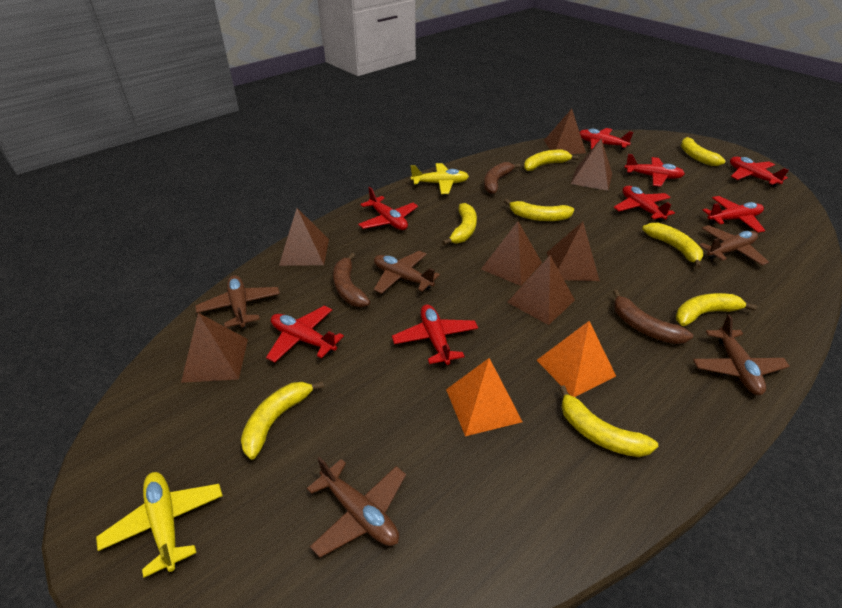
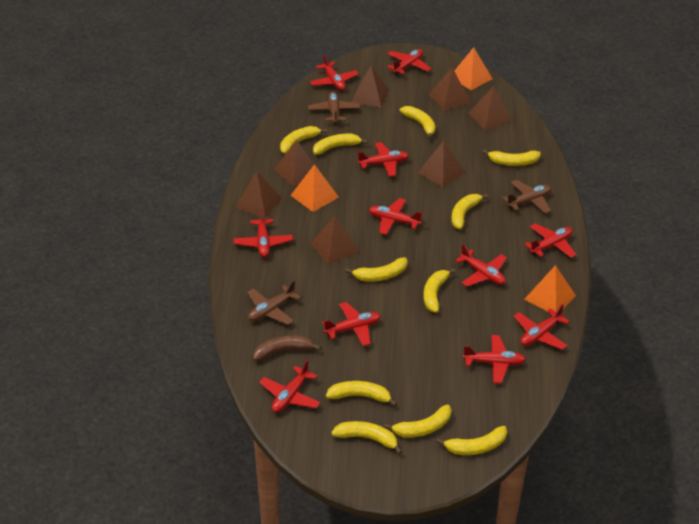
brown banana: 3 -> 1
brown plane: 5 -> 3
orange pyramid: 2 -> 3
red plane: 8 -> 11
yellow banana: 8 -> 11
yellow plane: 2 -> 0

